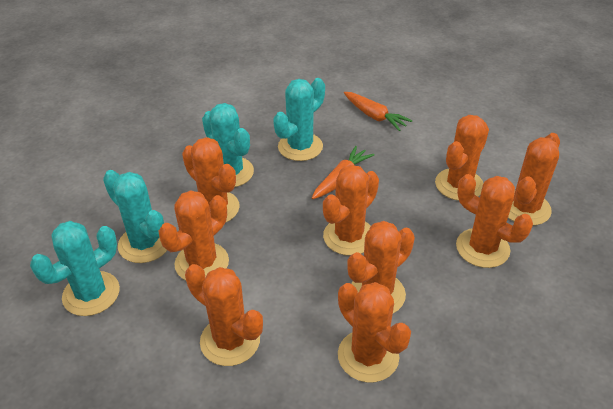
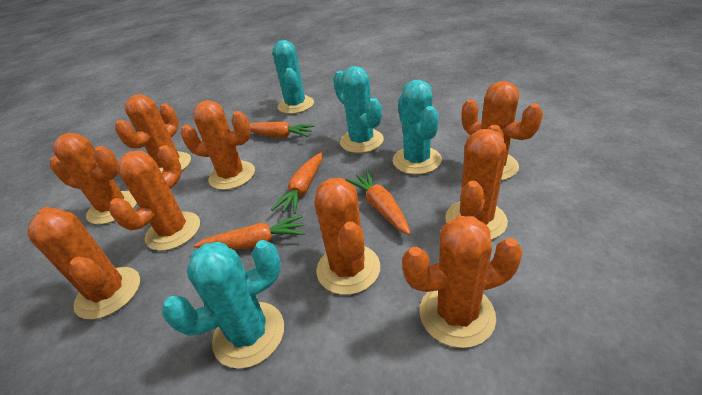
orange carrot: 2 -> 4

